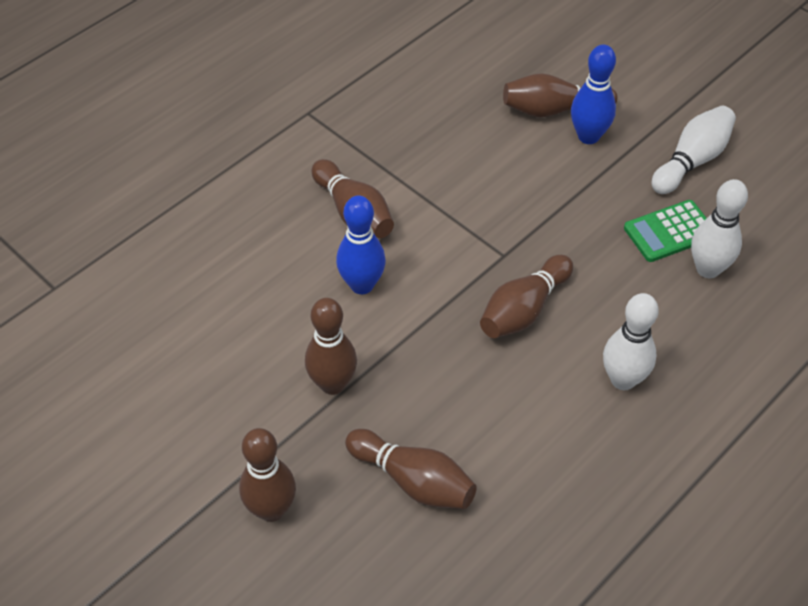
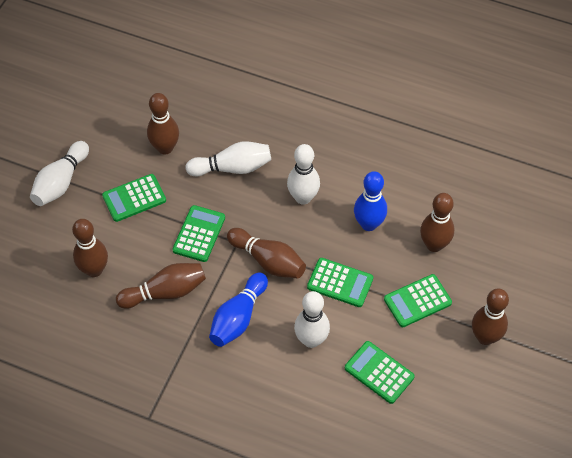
green calculator: 1 -> 5
white bowling pin: 3 -> 4

